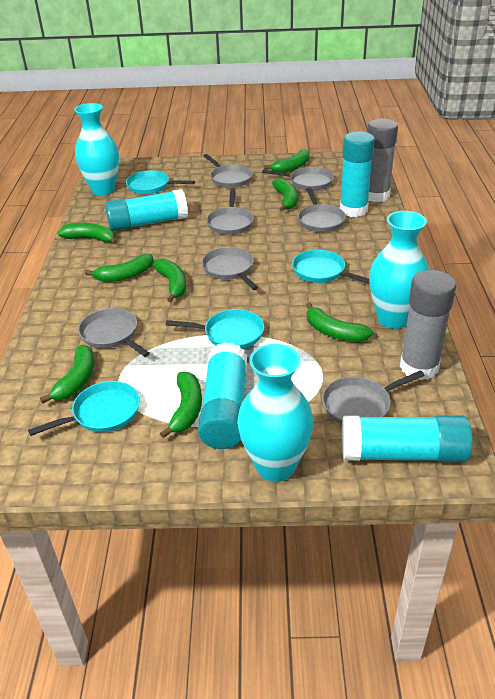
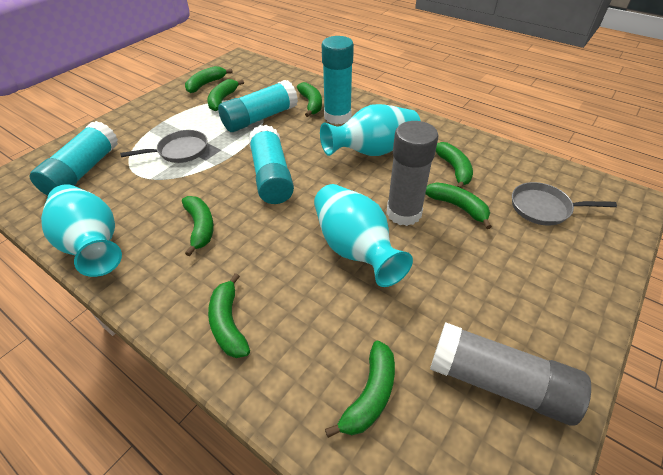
grey pan: 7 -> 2
turquoise pan: 4 -> 0

